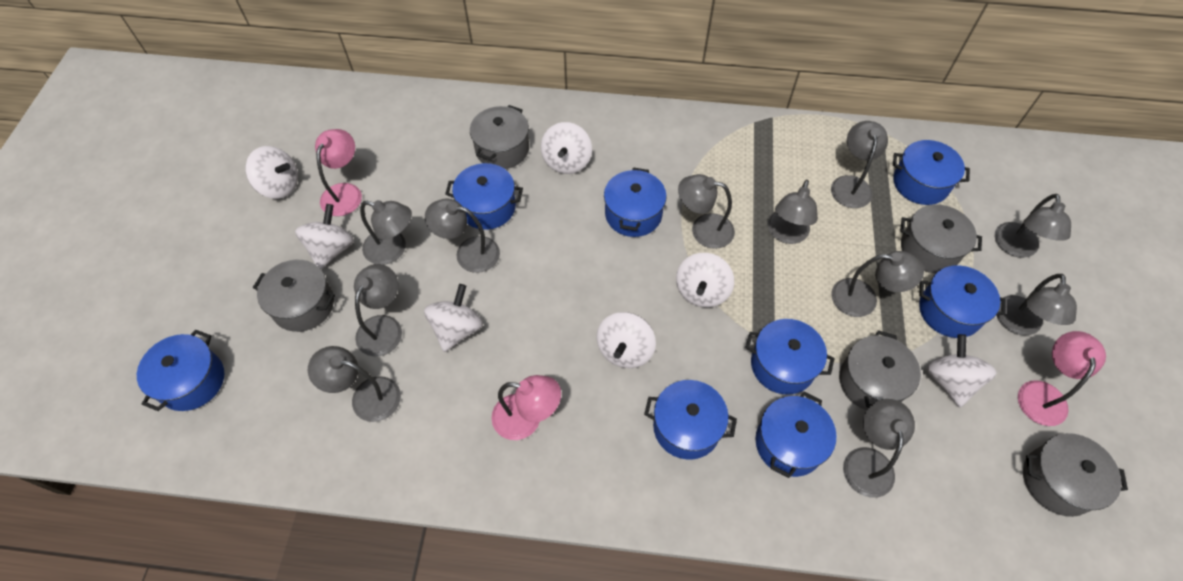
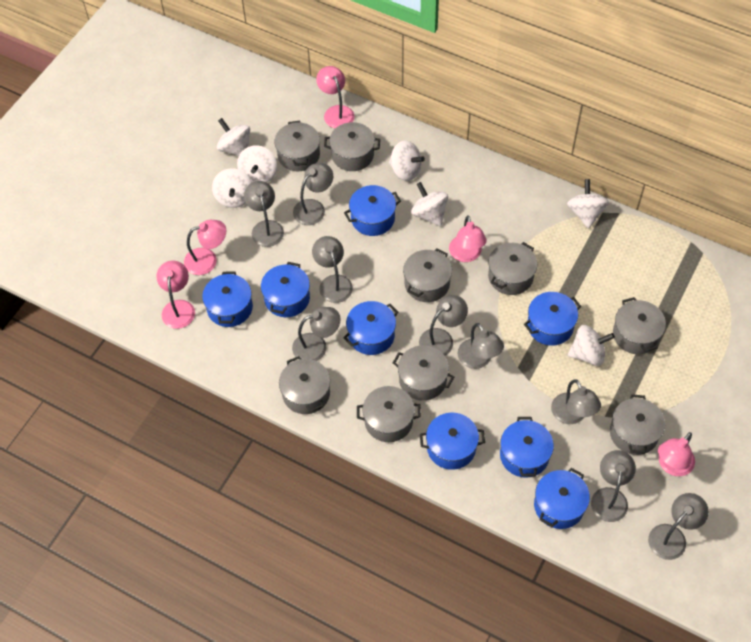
grey lamp: 11 -> 9
grey pot: 5 -> 9
pink lamp: 3 -> 5

